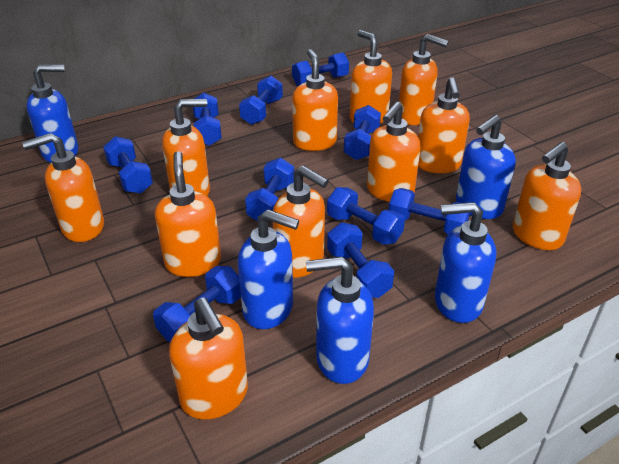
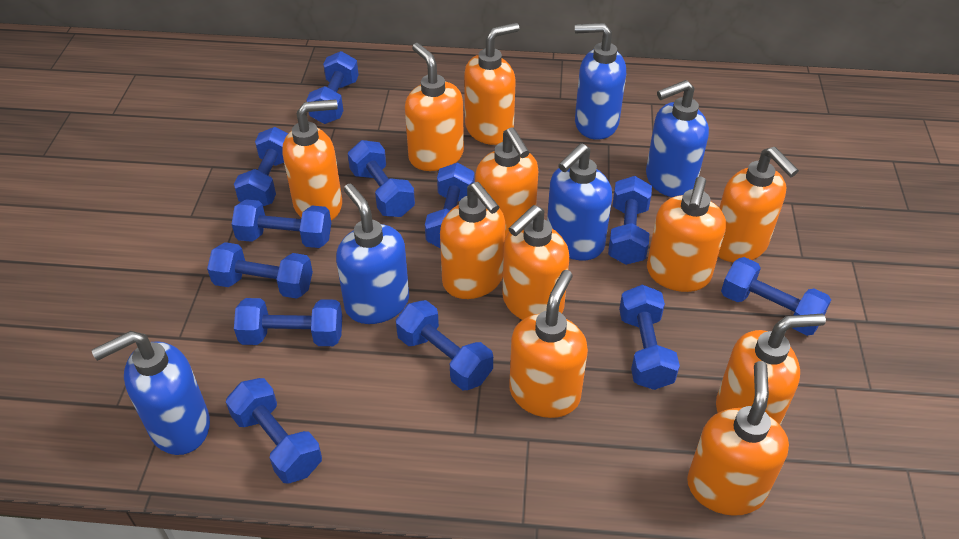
blue dumbbell: 10 -> 12

